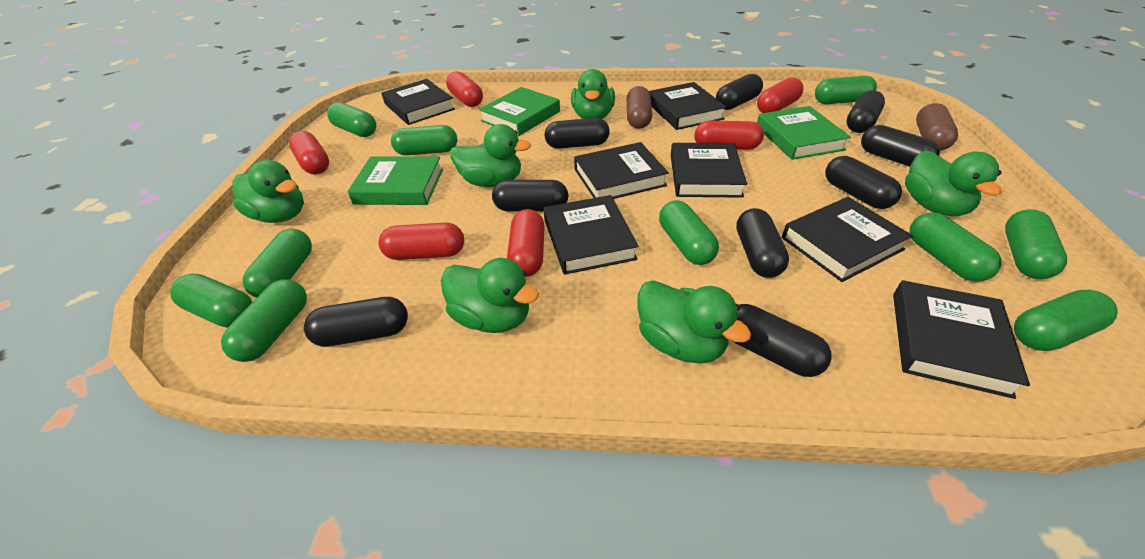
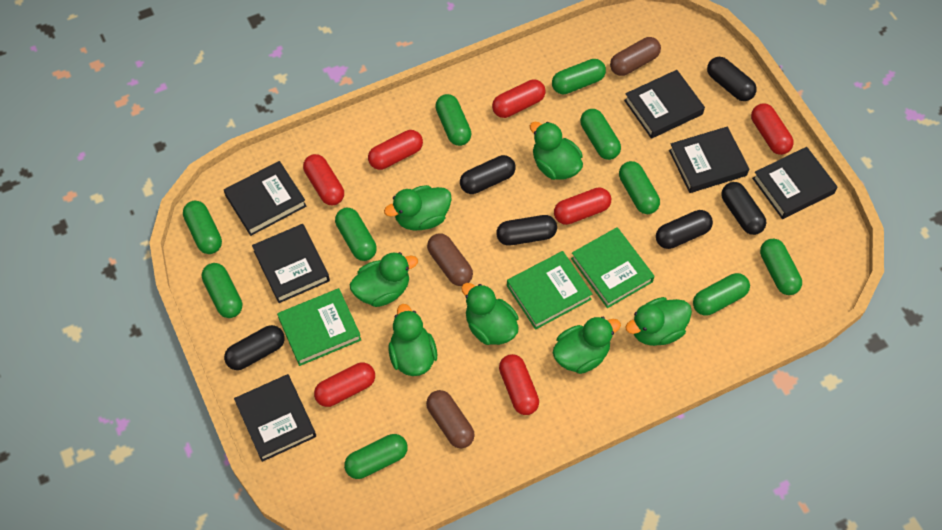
black book: 7 -> 6
black capsule: 9 -> 6
brown capsule: 2 -> 3
green duck: 6 -> 7
red capsule: 6 -> 7

